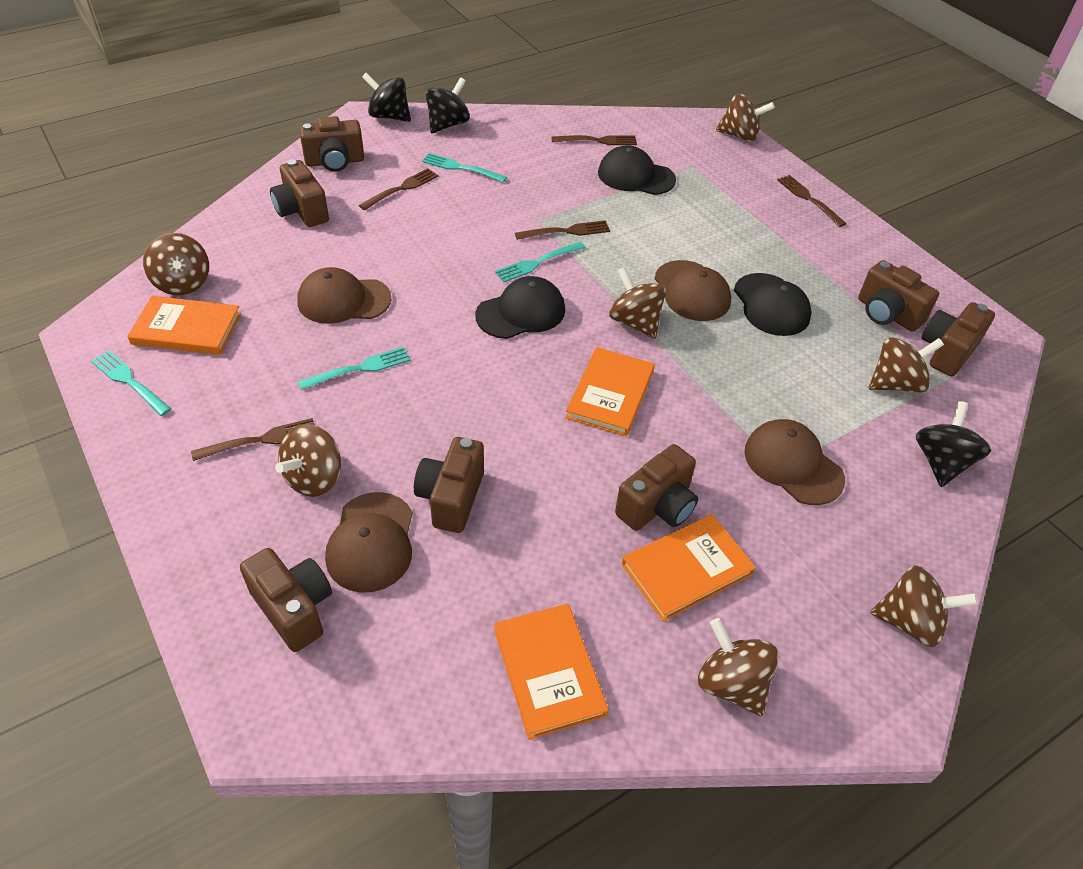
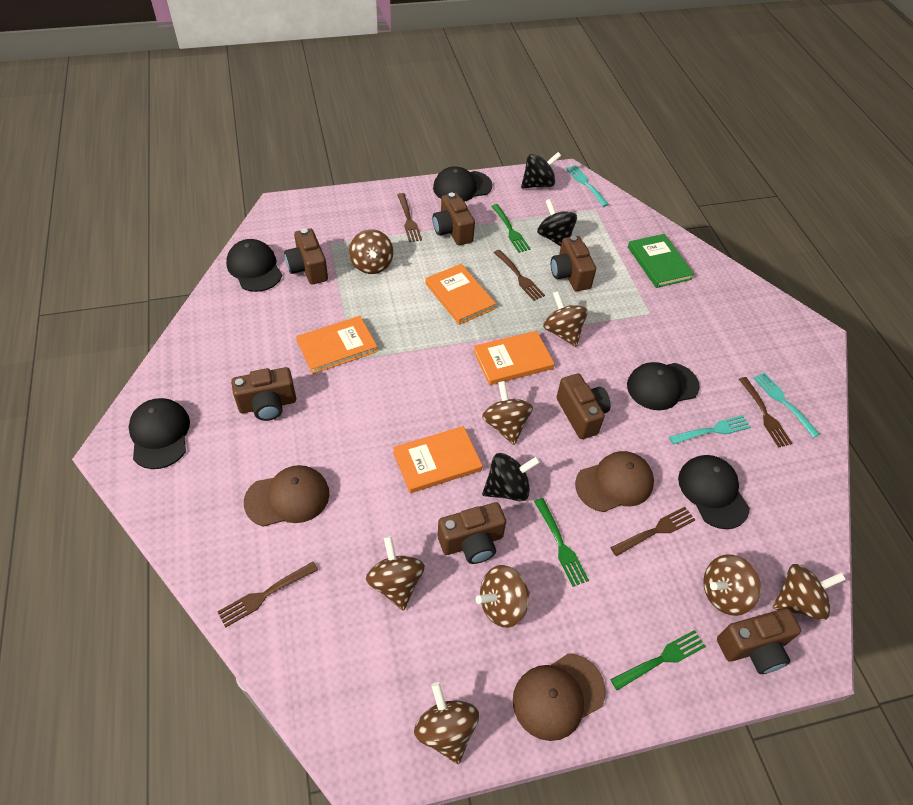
black cap: 3 -> 5
brown cap: 4 -> 3
brown spinning top: 7 -> 8
green book: 0 -> 1
green fork: 0 -> 3
turquoise fork: 4 -> 3

